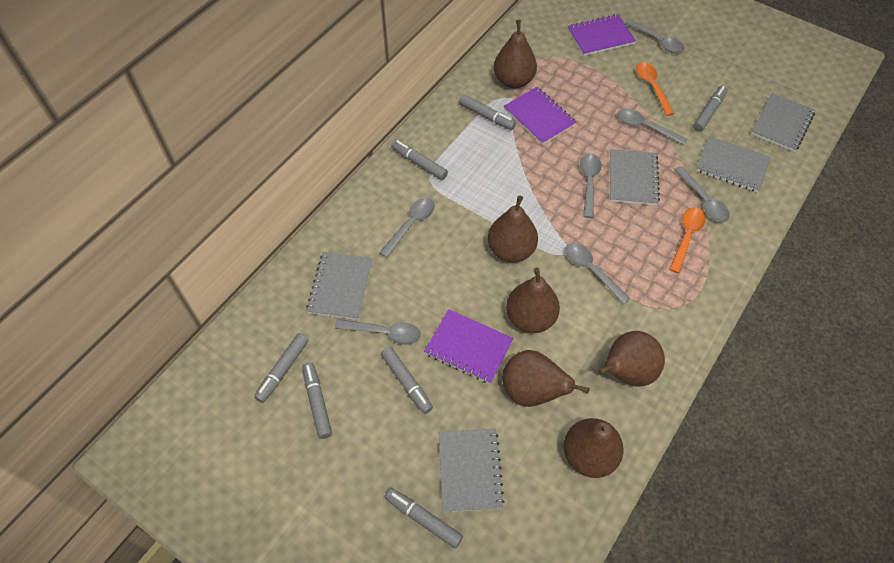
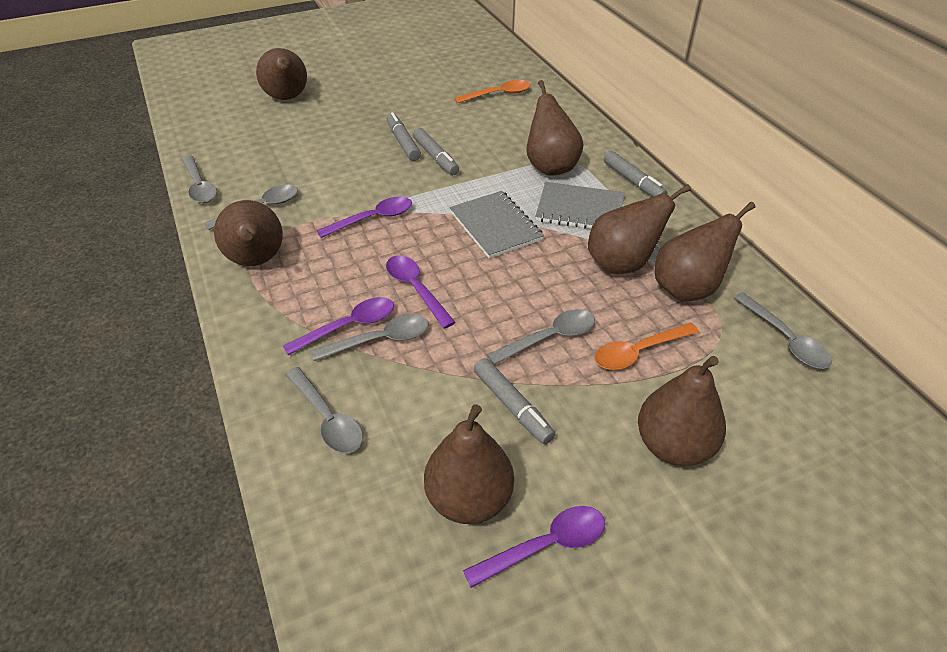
brown pear: 6 -> 7
grey marker: 7 -> 4
grey notebook: 5 -> 2
grey spoon: 7 -> 6
purple notebook: 3 -> 0
purple spoon: 0 -> 4

